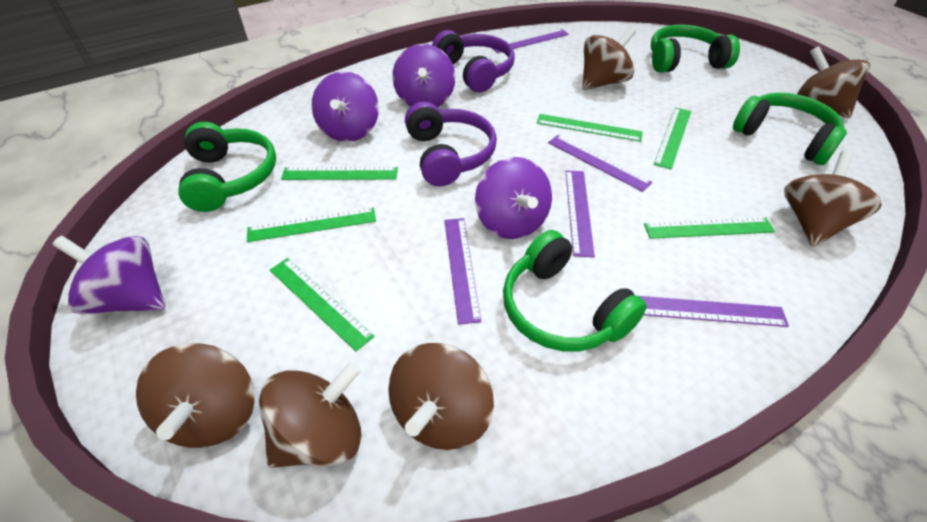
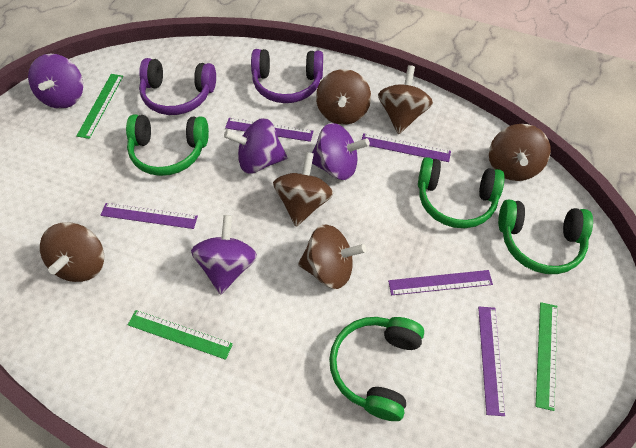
green ruler: 6 -> 3

